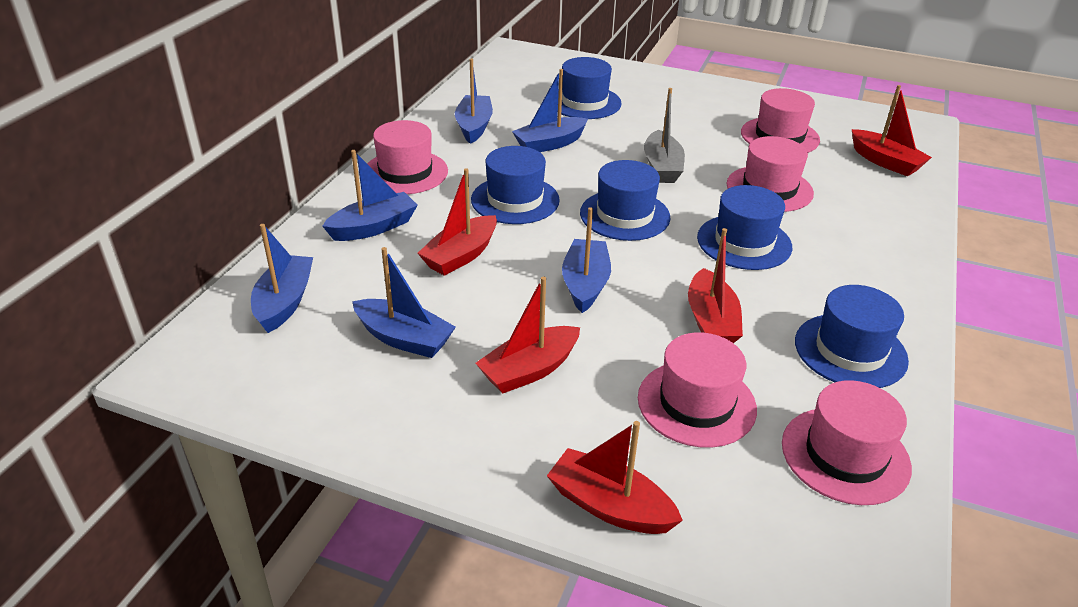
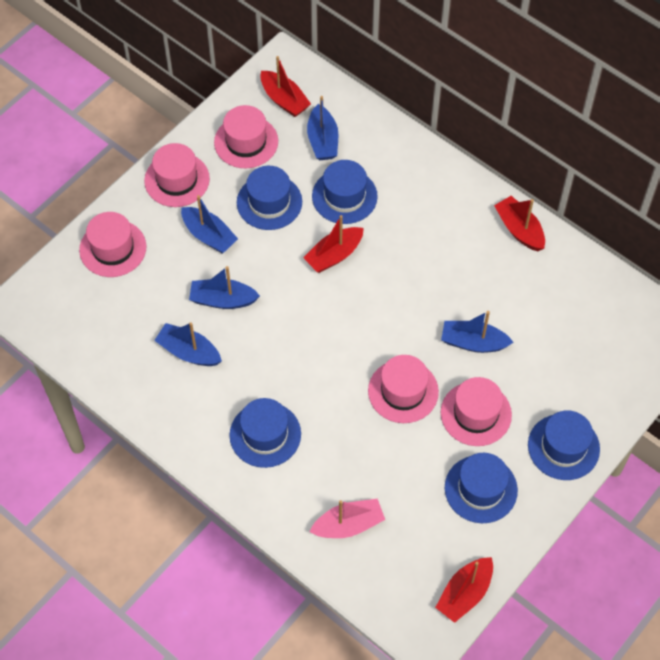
blue boat: 6 -> 5
grey boat: 1 -> 0
pink boat: 0 -> 1
red boat: 5 -> 4

